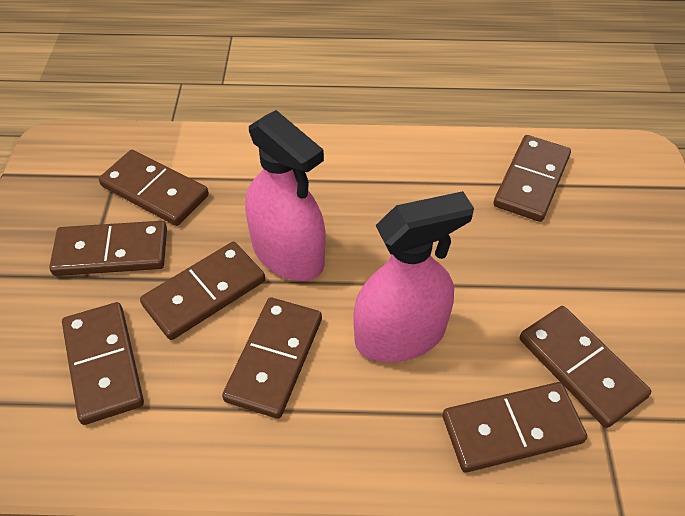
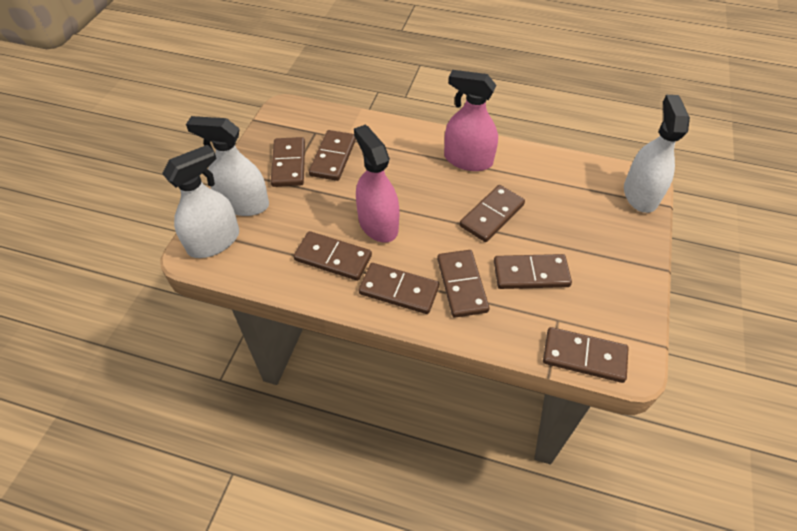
white spray bottle: 0 -> 3

